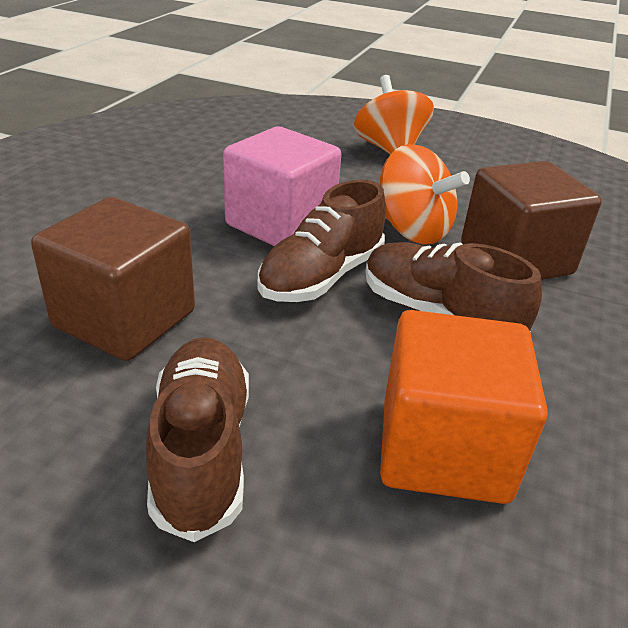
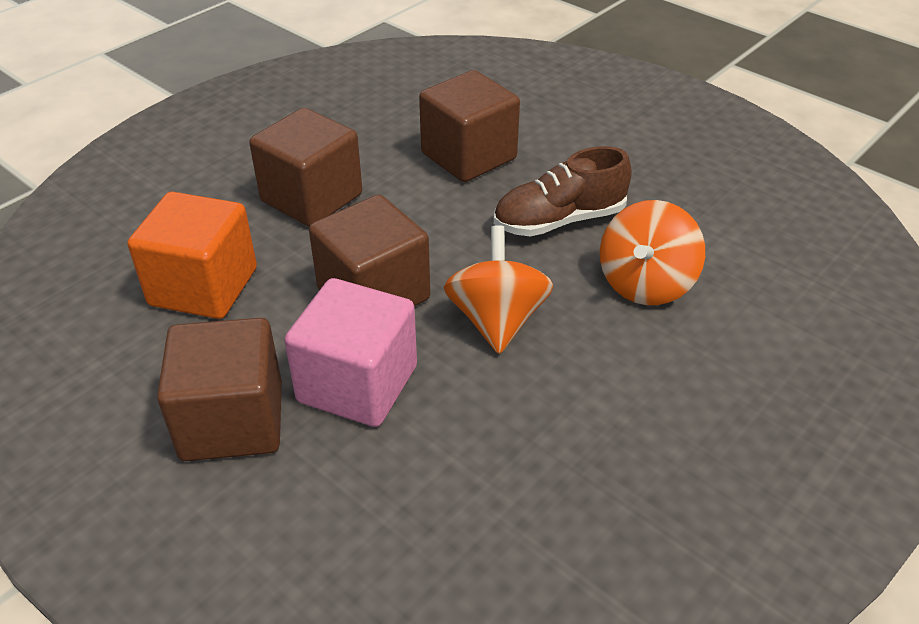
brown cube: 2 -> 4
brown shoe: 3 -> 1

